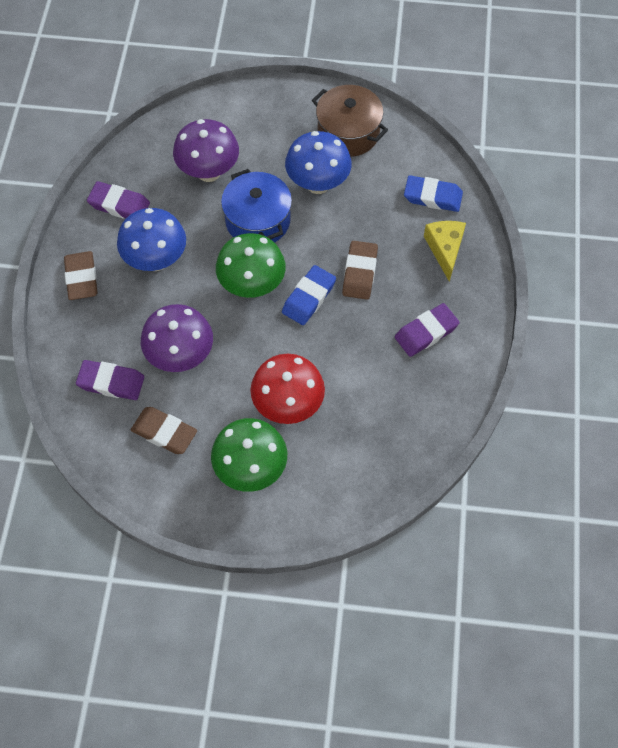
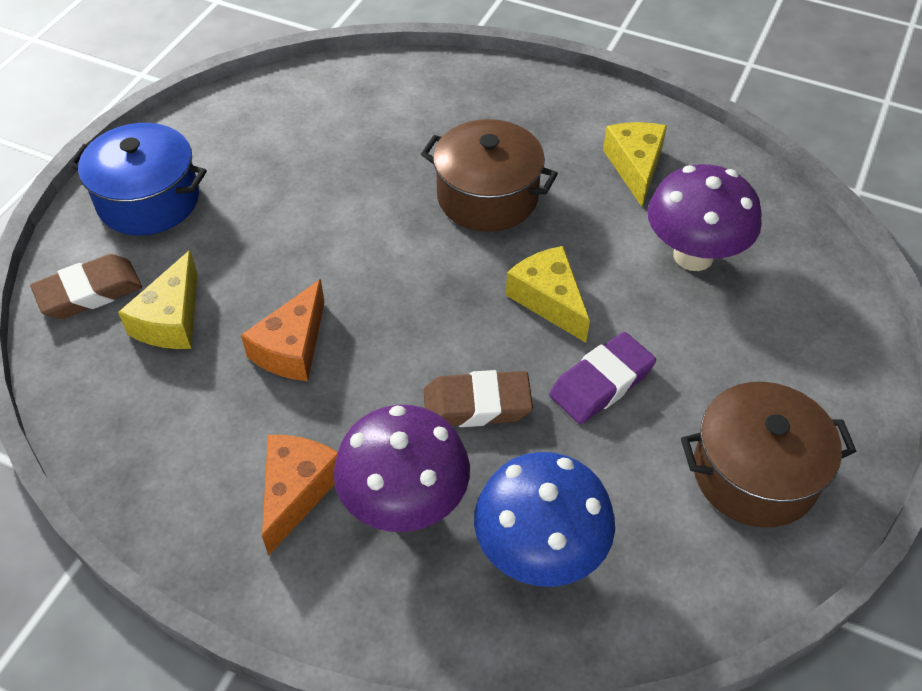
blue eraser: 2 -> 0
blue mushroom: 2 -> 1
brown eraser: 3 -> 2
brown pot: 1 -> 2
green mushroom: 2 -> 0
orange cheese: 0 -> 2
purple eraser: 3 -> 1
red mushroom: 1 -> 0
yellow cheese: 1 -> 3

